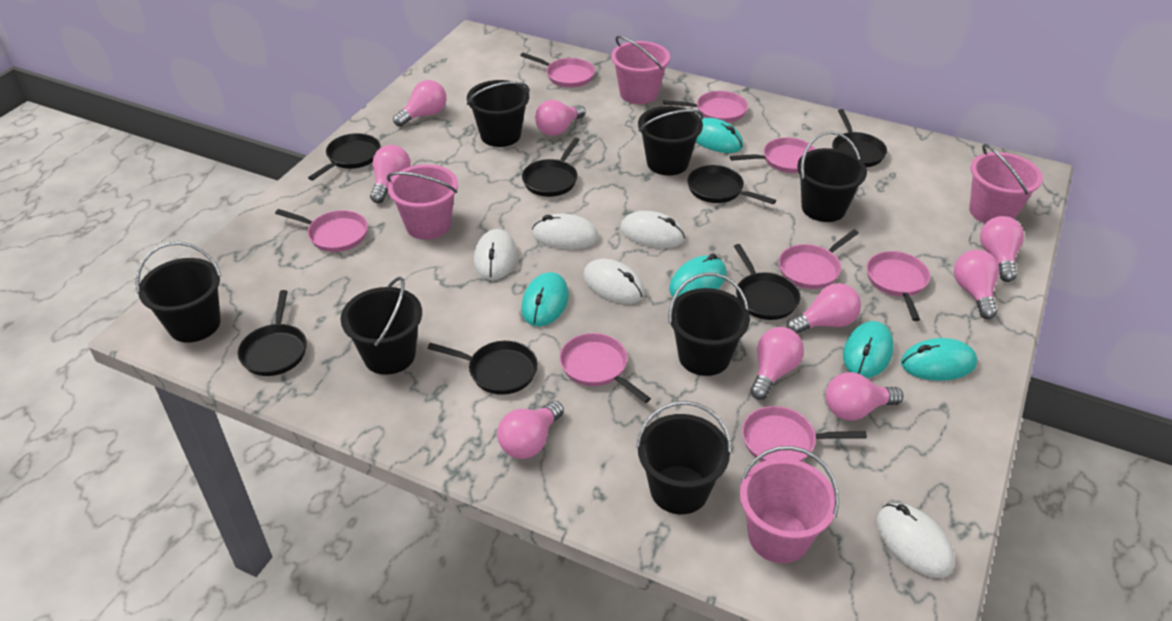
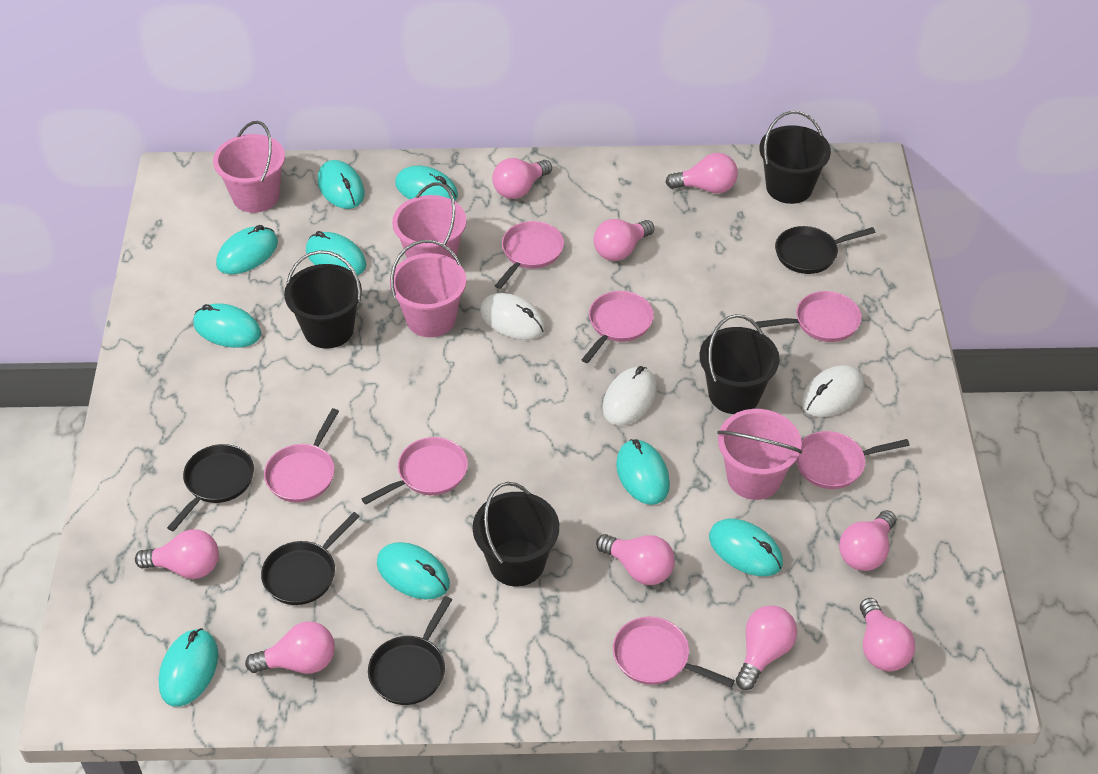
black bucket: 7 -> 4
black pan: 7 -> 4
pink pan: 8 -> 7
turquoise mouse: 5 -> 9
white mouse: 5 -> 3

